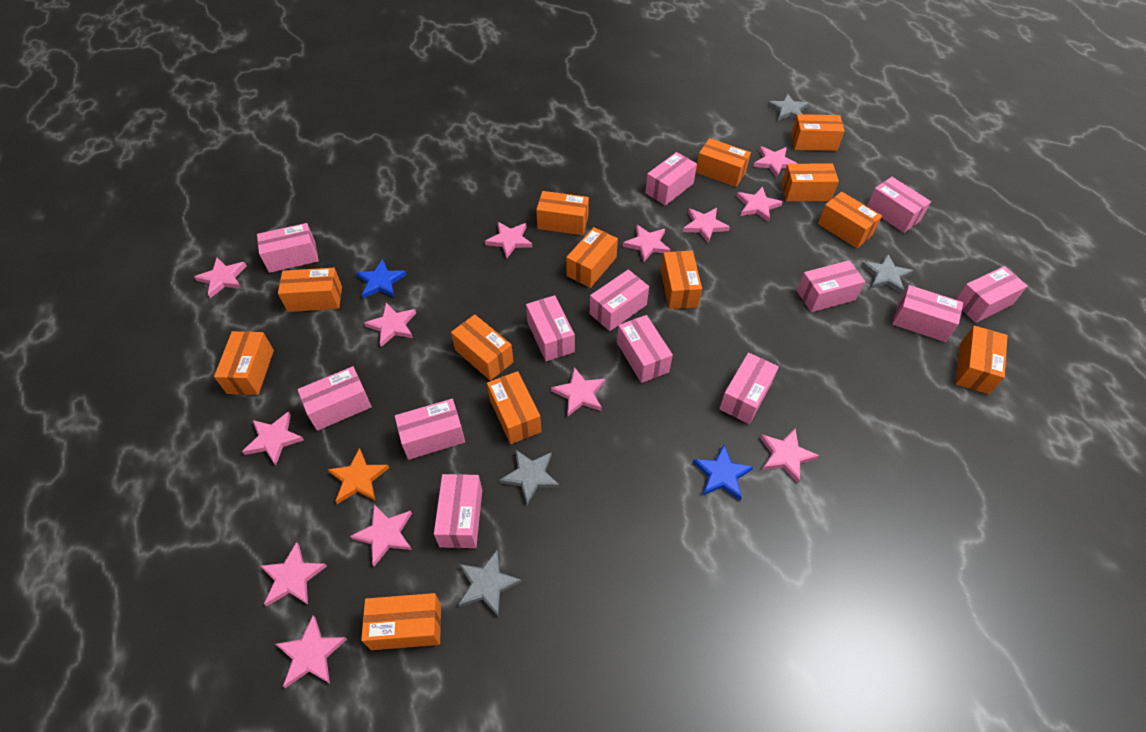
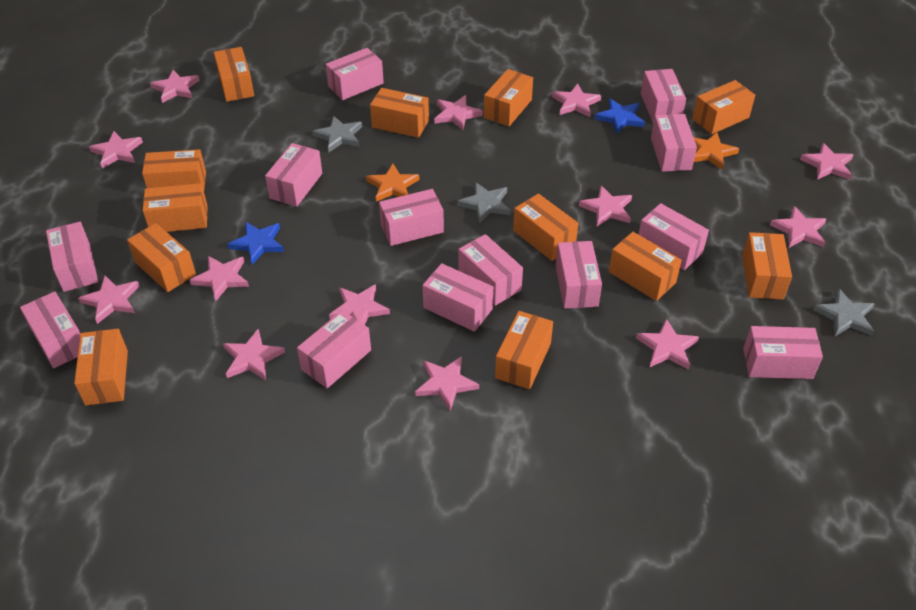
grey star: 4 -> 3
orange box: 13 -> 12
orange star: 1 -> 2

